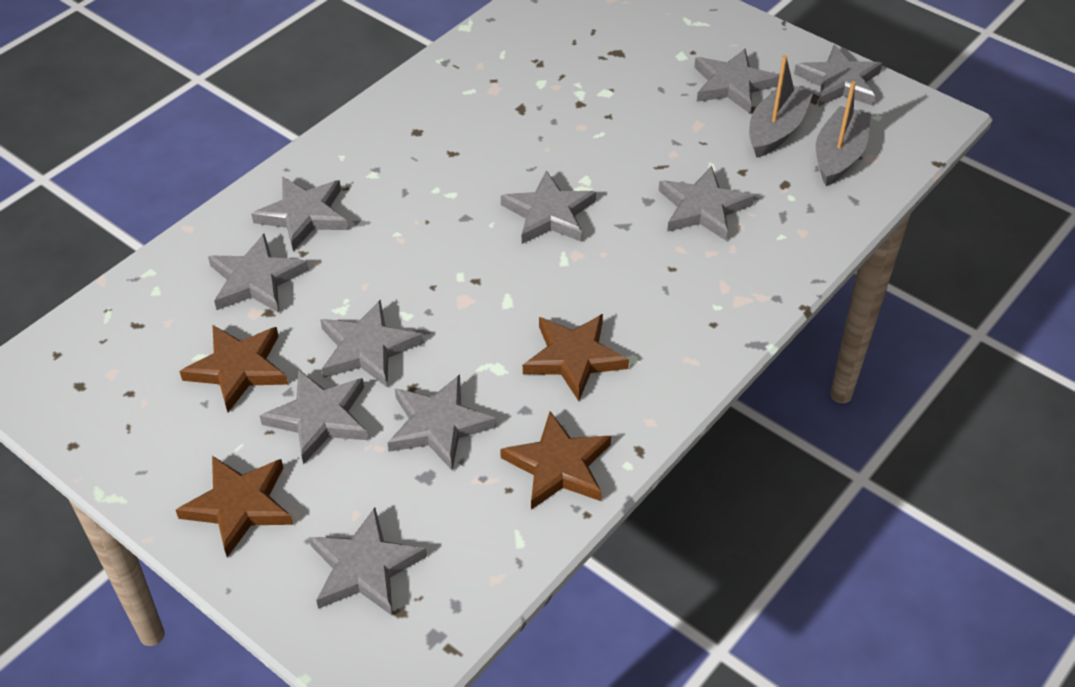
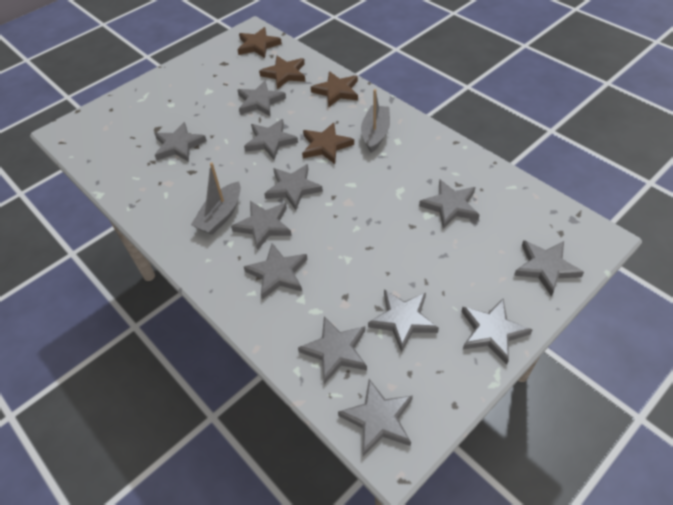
grey star: 10 -> 12

